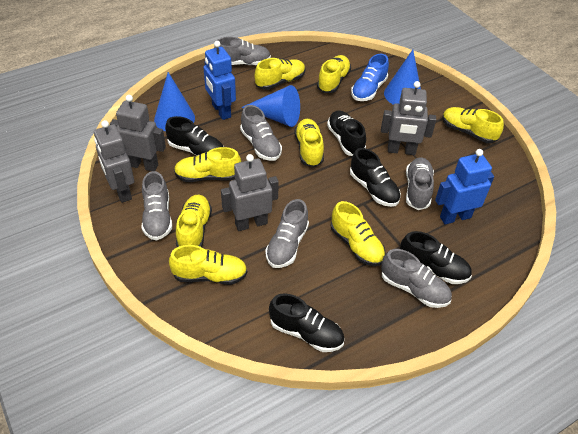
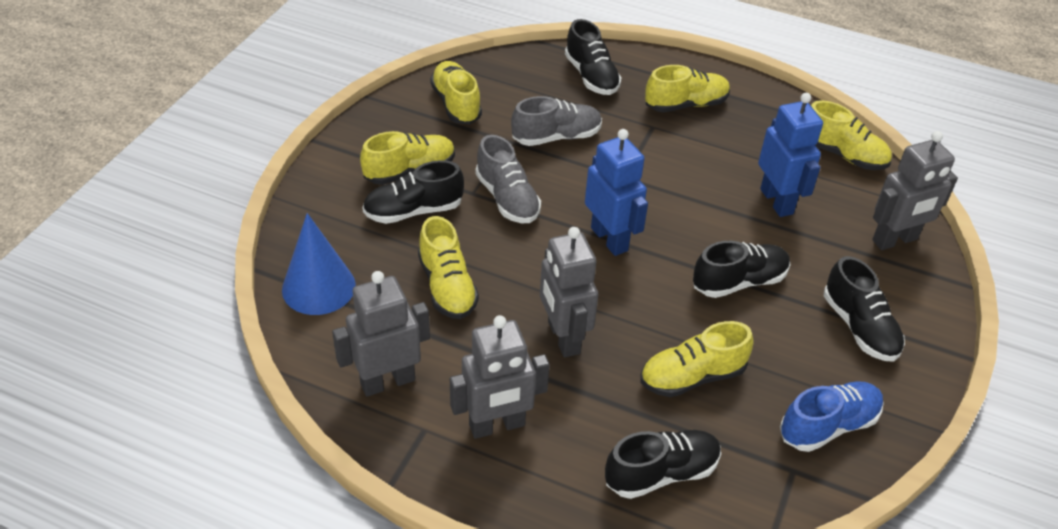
blue cone: 3 -> 1
grey shoe: 6 -> 2
yellow shoe: 8 -> 6

